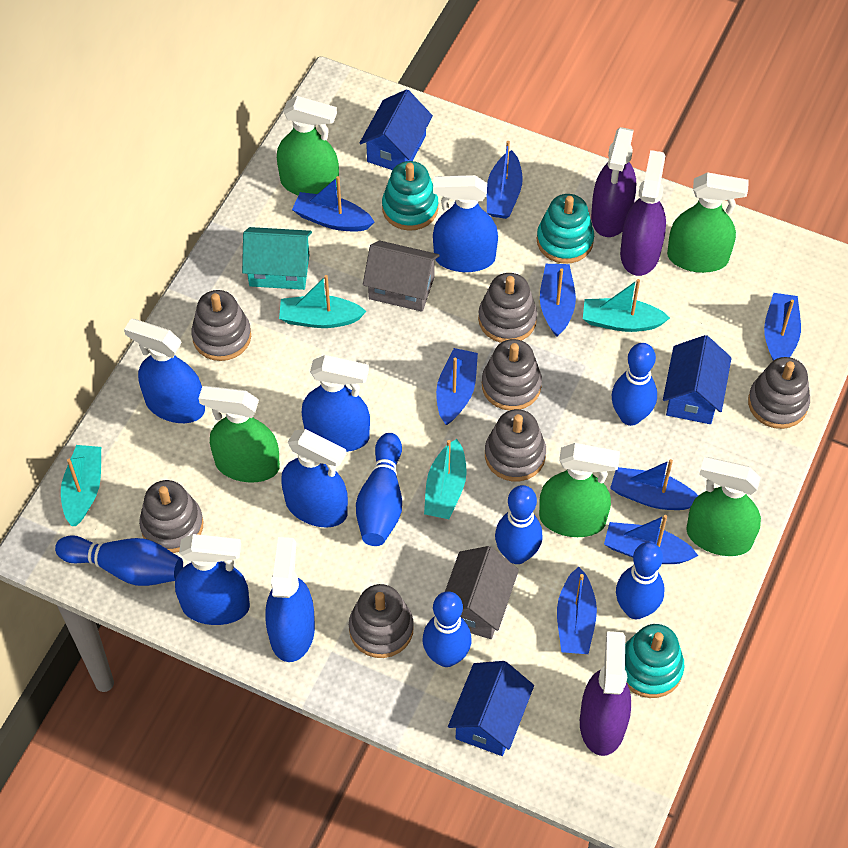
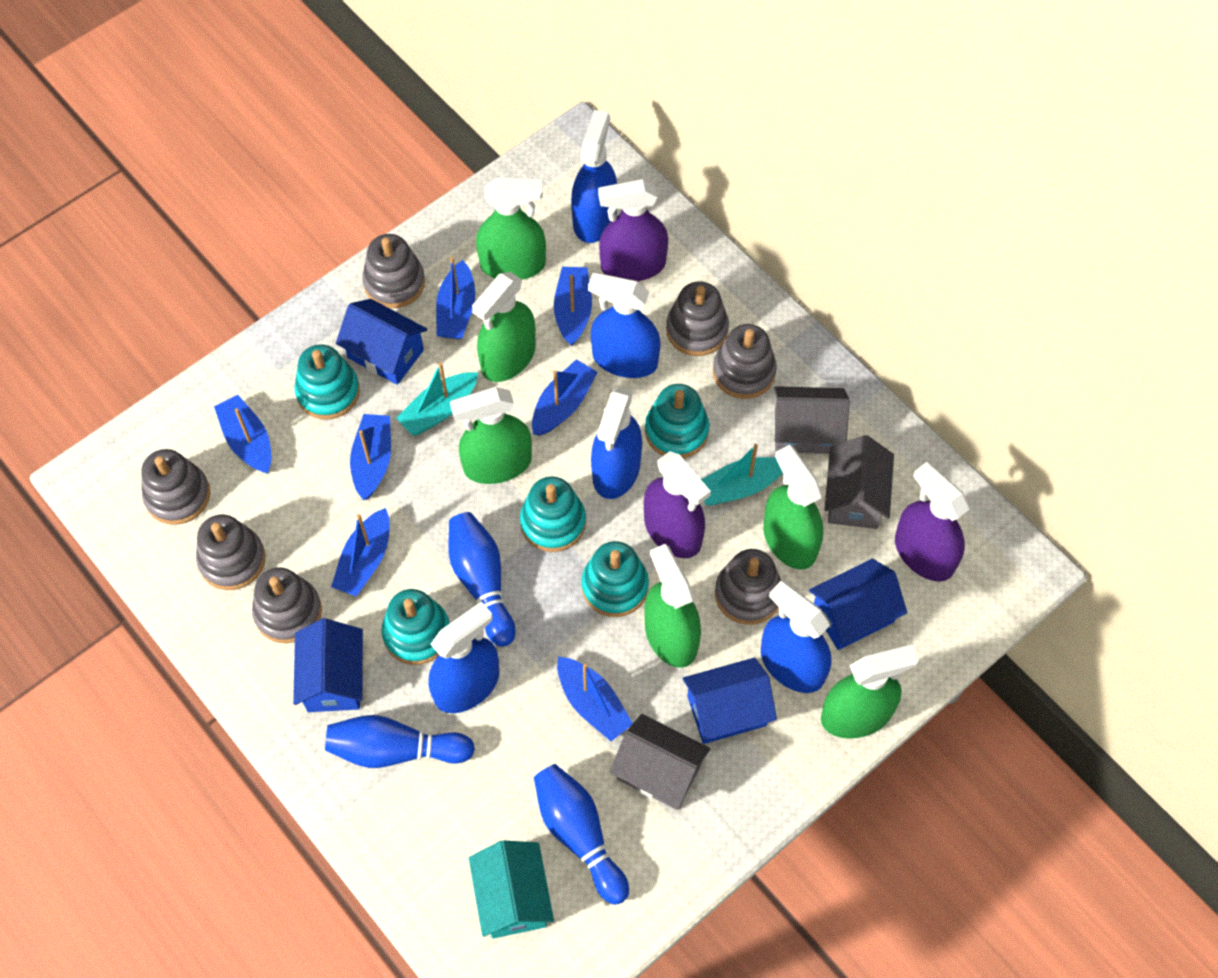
blue boat: 8 -> 7
blue bowling pin: 6 -> 3
blue house: 3 -> 4
blue spray bottle: 6 -> 5
green spray bottle: 5 -> 6
grey house: 2 -> 3
turquoise boat: 4 -> 2
turquoise stacking toy: 3 -> 5

